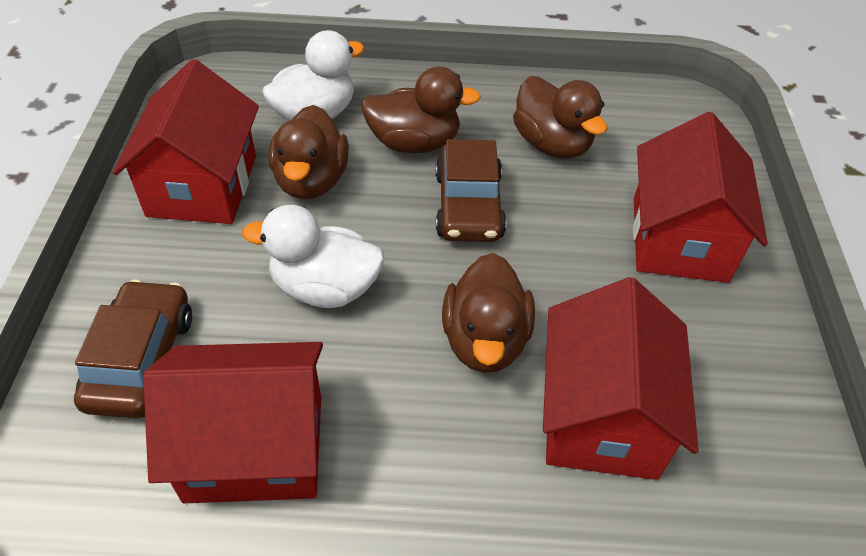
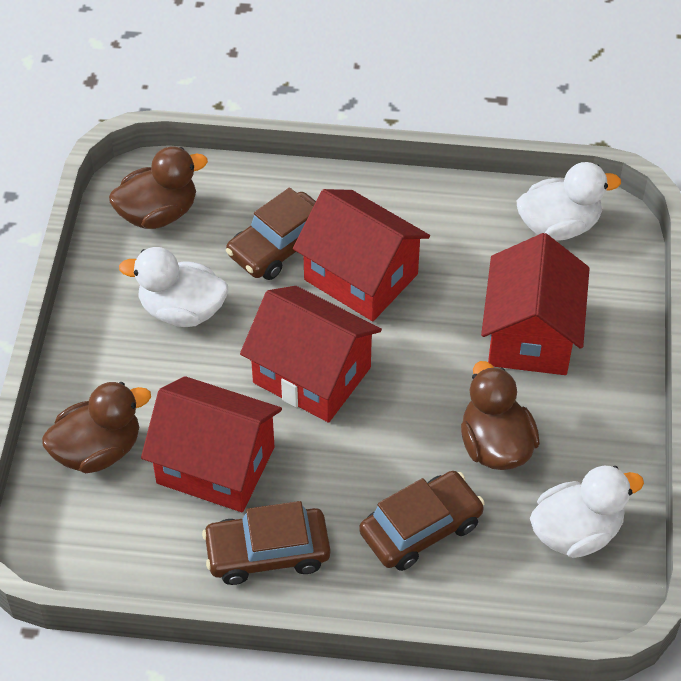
brown car: 2 -> 3
brown duck: 4 -> 3
white duck: 2 -> 3

